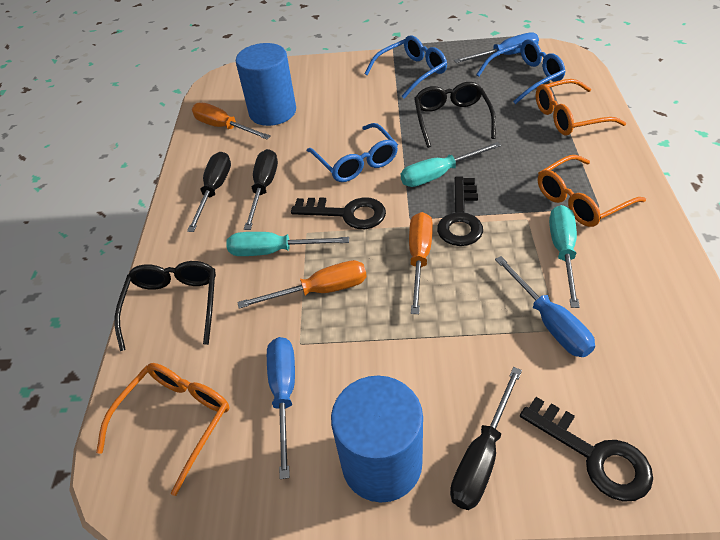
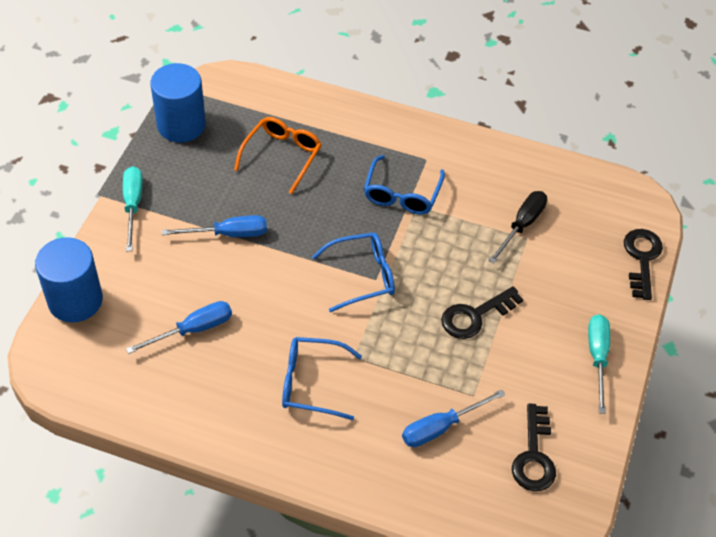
black glasses: 2 -> 0
black screwdriver: 3 -> 1
orange glasses: 3 -> 1
orange screwdriver: 3 -> 0
turquoise screwdriver: 3 -> 2

